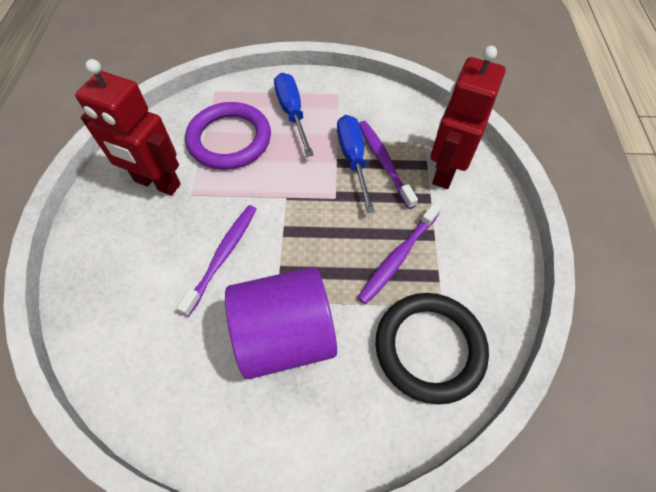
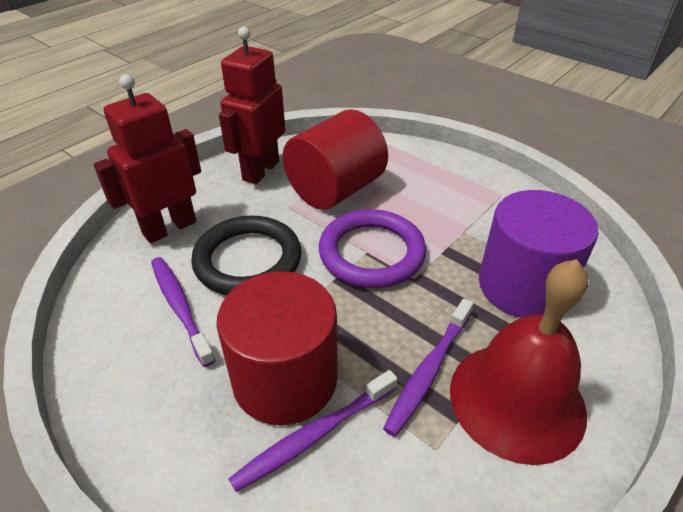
blue screwdriver: 2 -> 0
red bell: 0 -> 1
red cylinder: 0 -> 2

